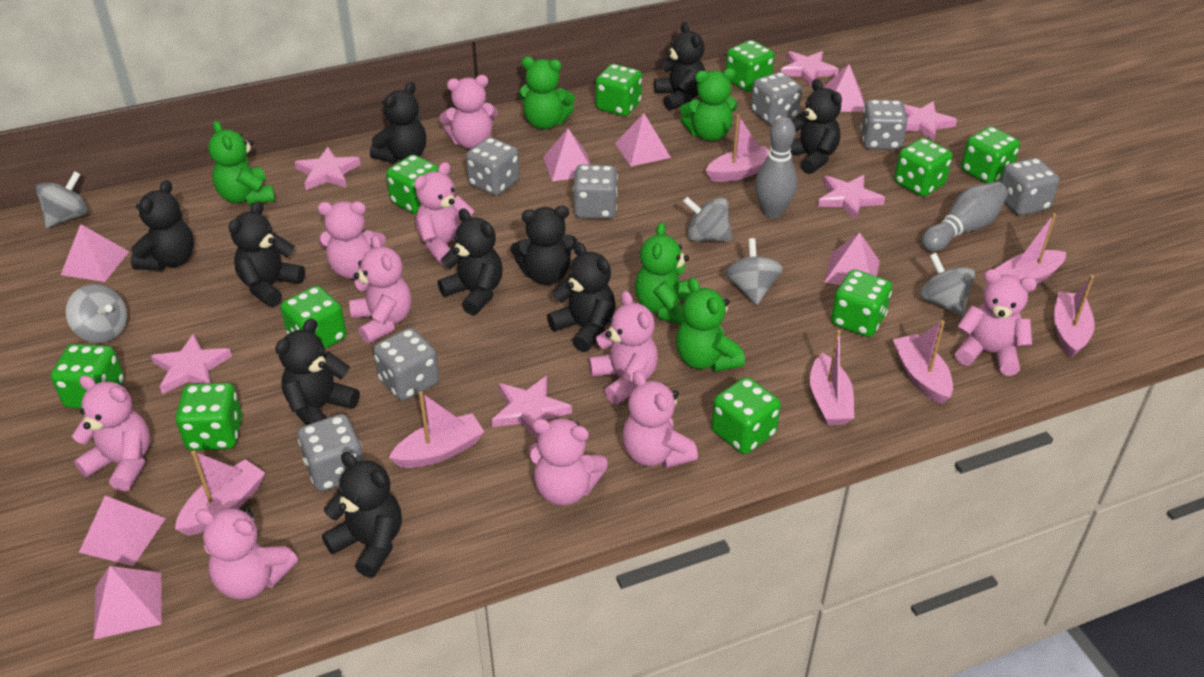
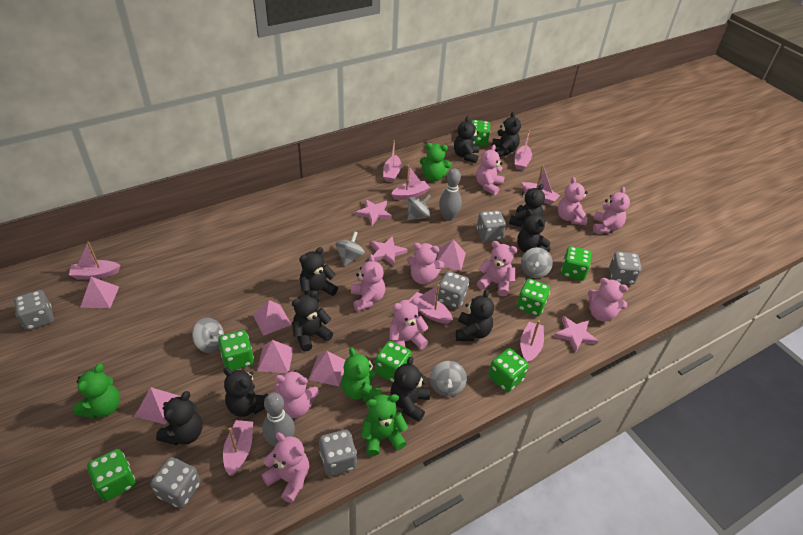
green dice: 10 -> 7
green teddy bear: 5 -> 4
grey dice: 7 -> 6
pink boat: 7 -> 8
pink pyramid: 7 -> 6
pink star: 6 -> 3

